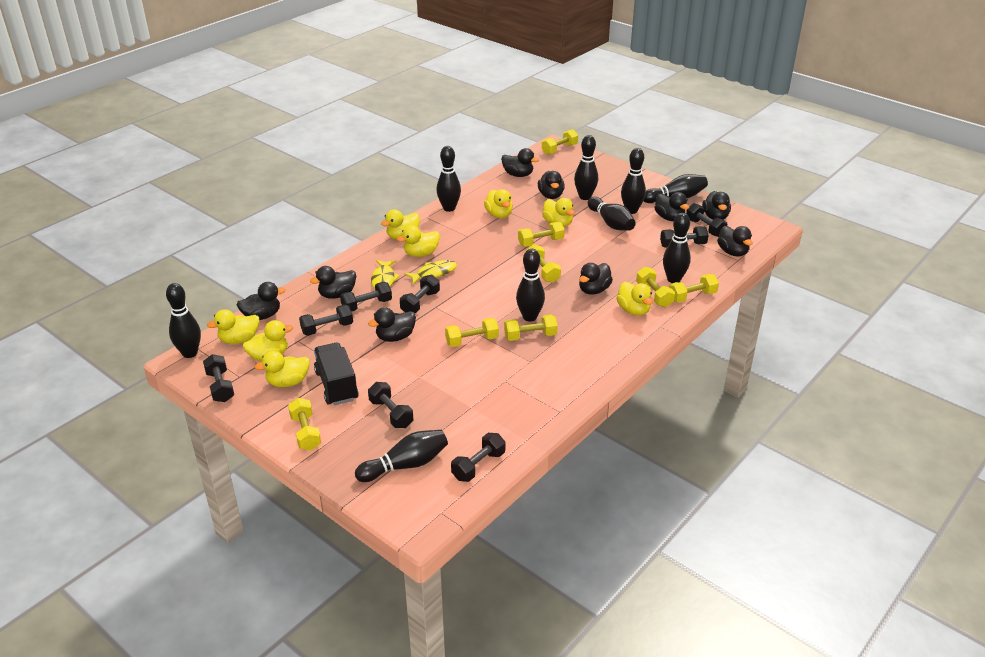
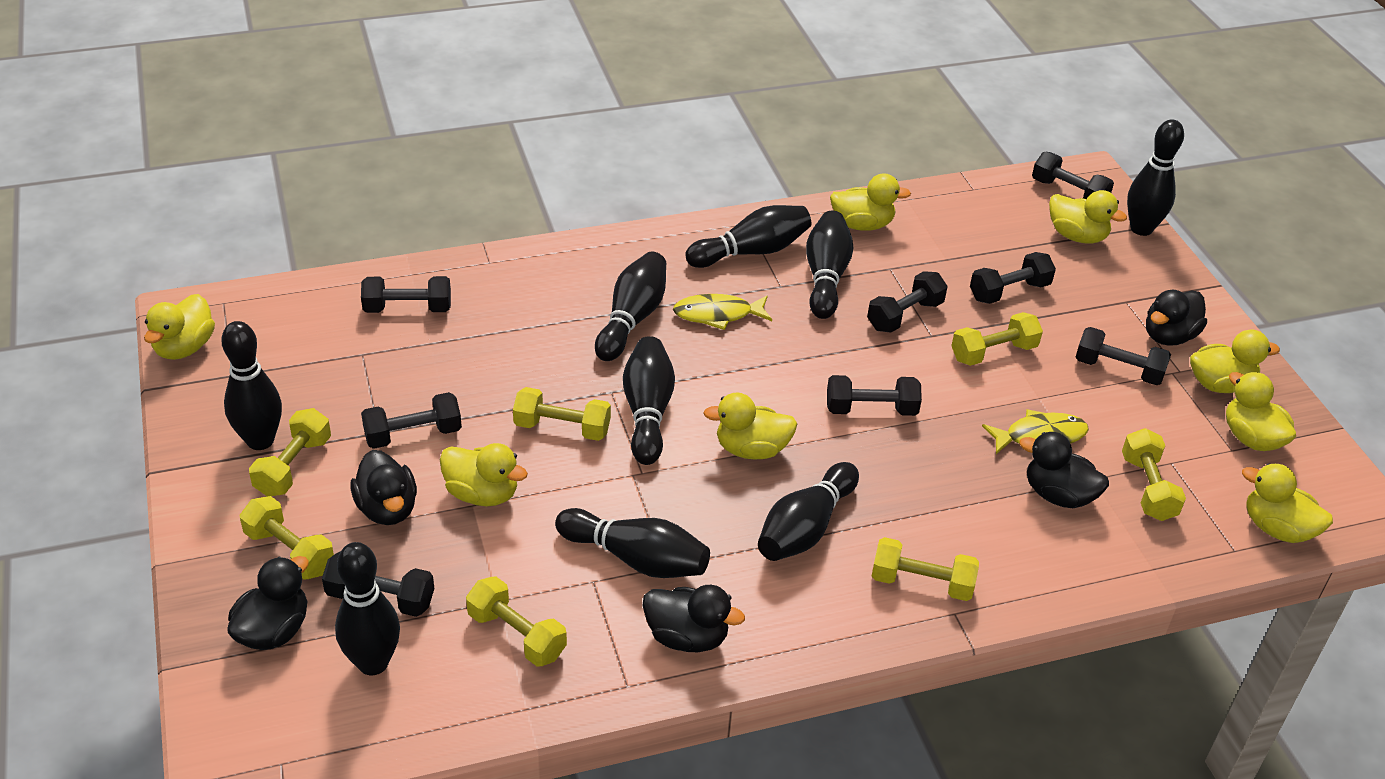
black duck: 9 -> 5
black truck: 1 -> 0
yellow dumbbell: 8 -> 7

